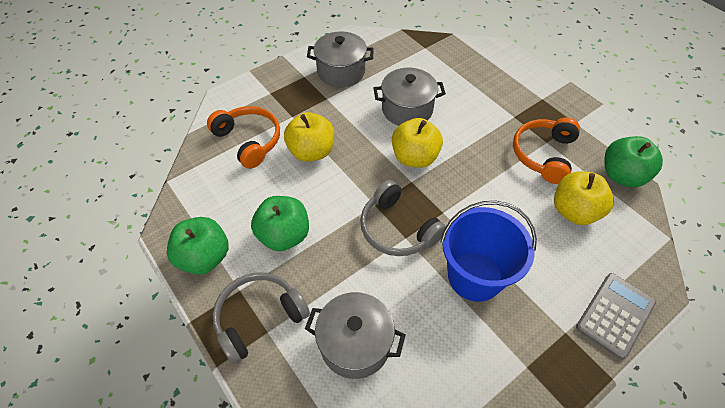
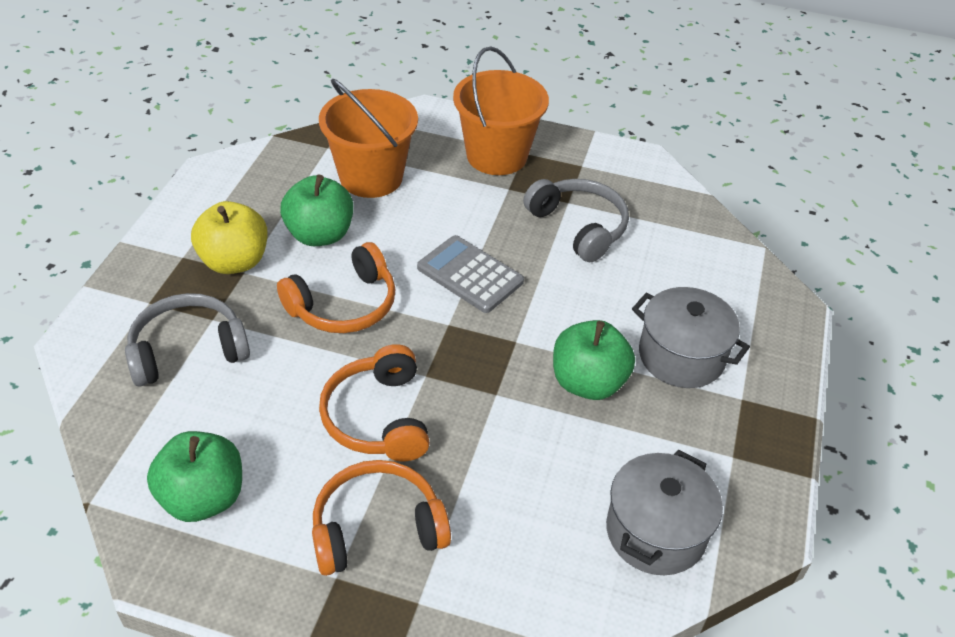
blue bucket: 1 -> 0
grey pot: 3 -> 2
orange bucket: 0 -> 2
orange headphones: 2 -> 3
yellow apple: 3 -> 1

